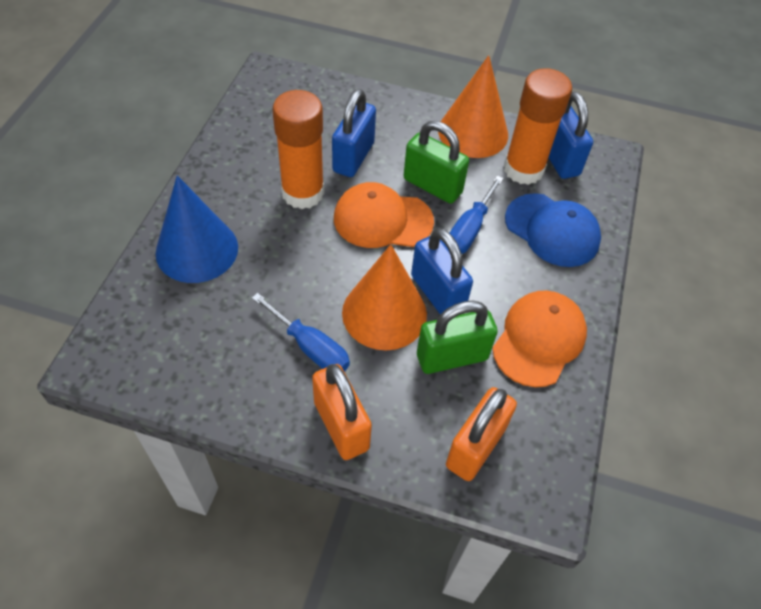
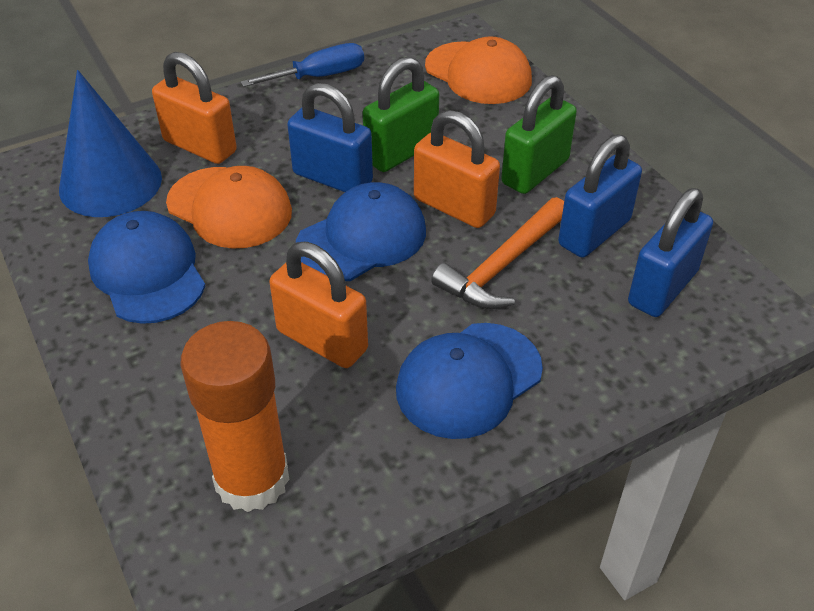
blue cap: 1 -> 3
blue screwdriver: 2 -> 1
orange cone: 2 -> 0
orange glue stick: 2 -> 1
orange hammer: 0 -> 1
orange padlock: 2 -> 3

